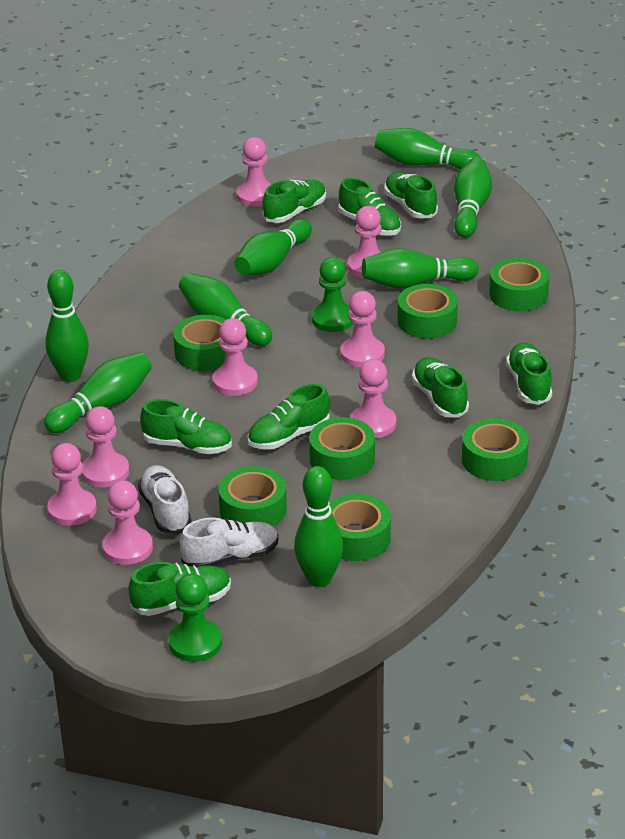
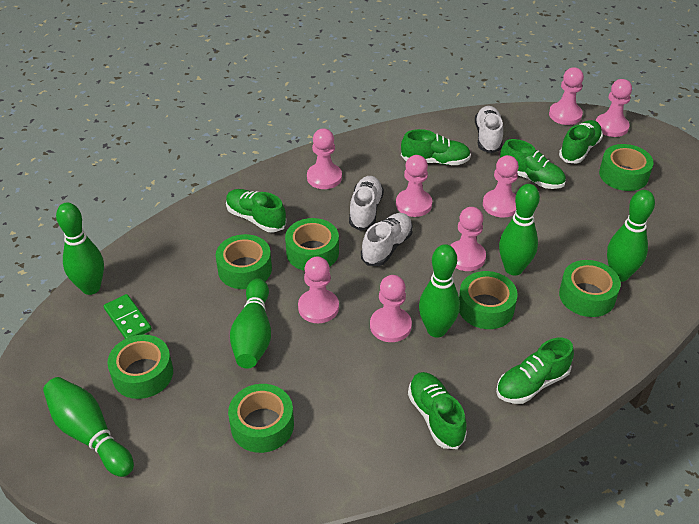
green bowling pin: 8 -> 6
green domino: 0 -> 1
green pawn: 2 -> 0
green shoe: 8 -> 6
white shoe: 2 -> 3

